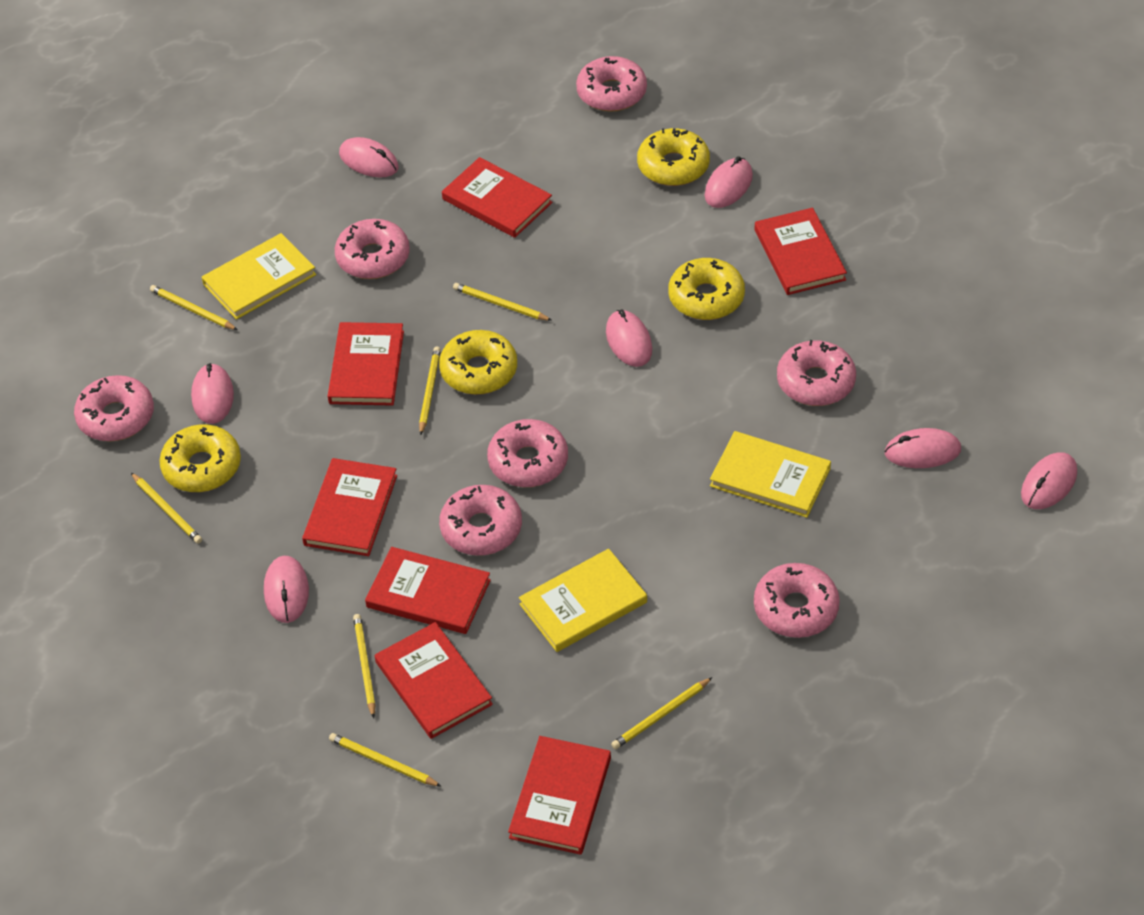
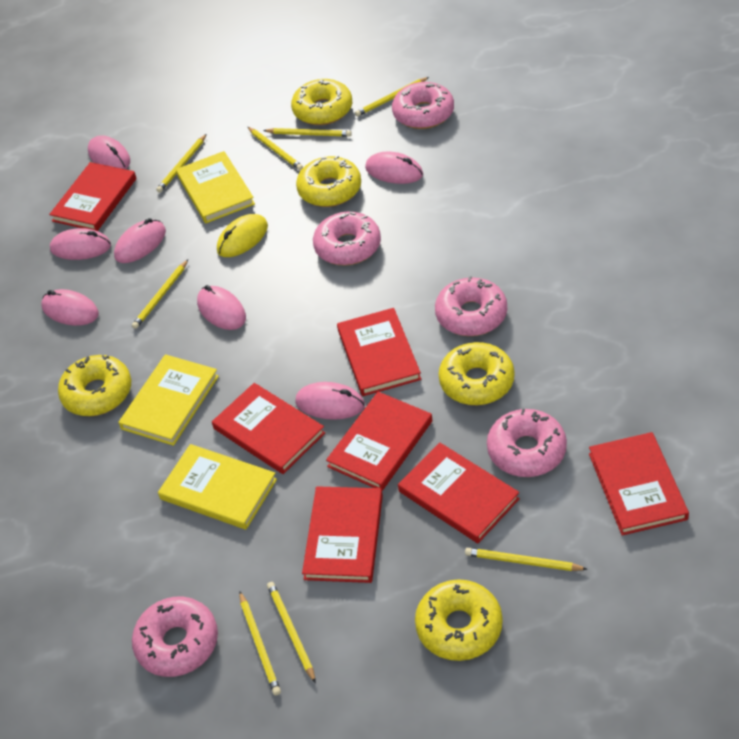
pink donut: 7 -> 5
yellow donut: 4 -> 5
yellow mouse: 0 -> 1
yellow pencil: 7 -> 8

